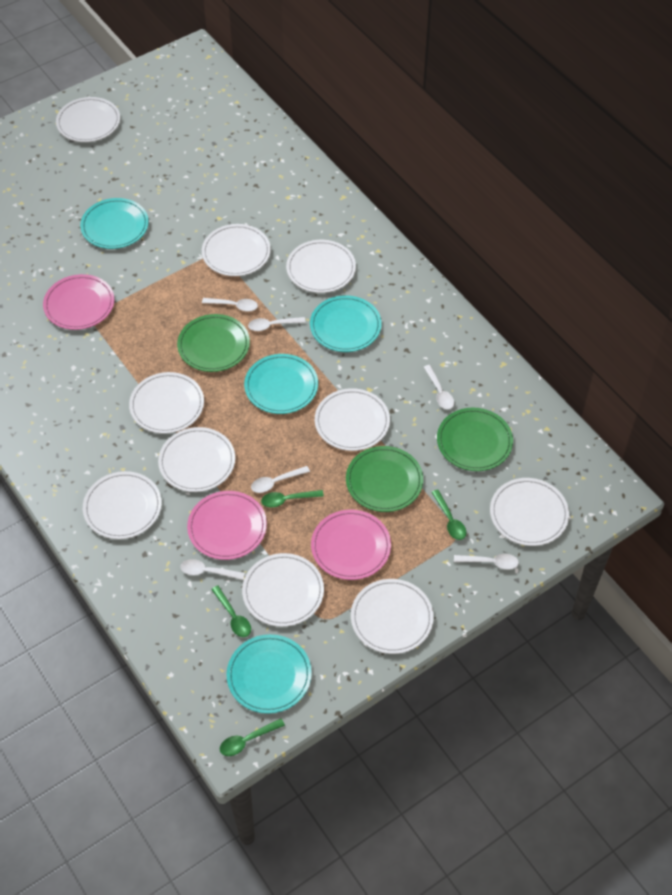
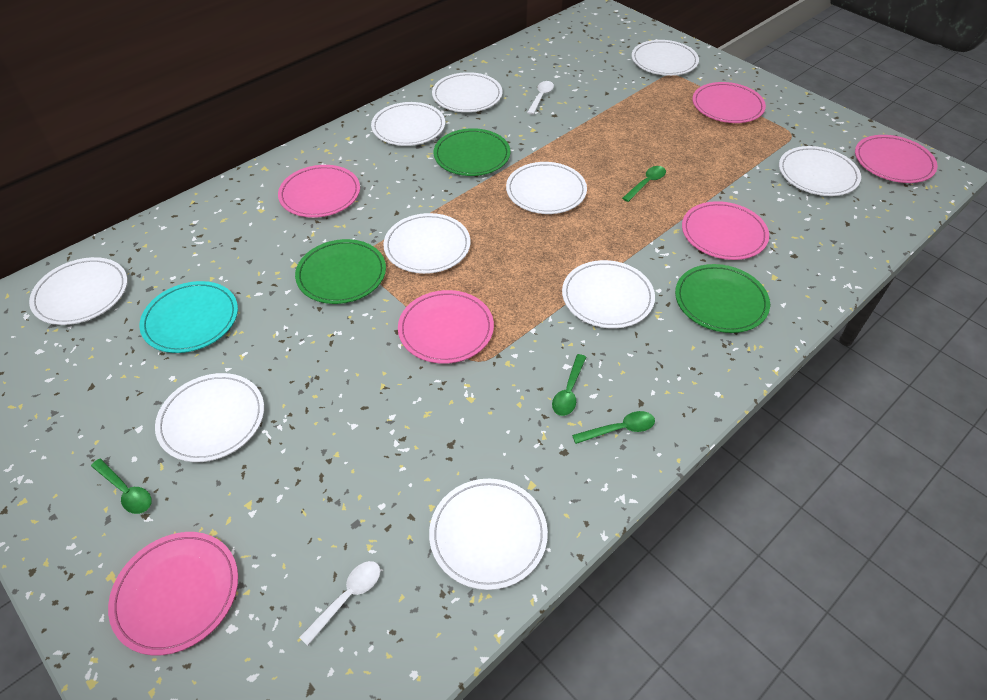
pink plate: 3 -> 6
turquoise plate: 4 -> 1
white spoon: 6 -> 2

